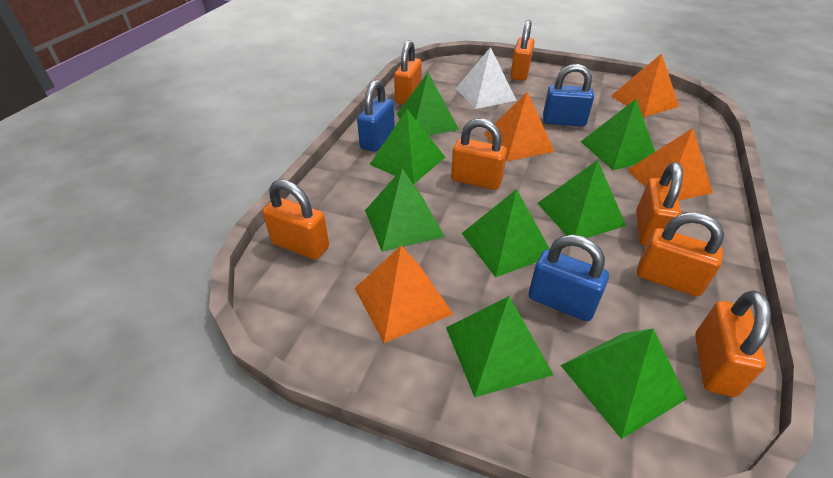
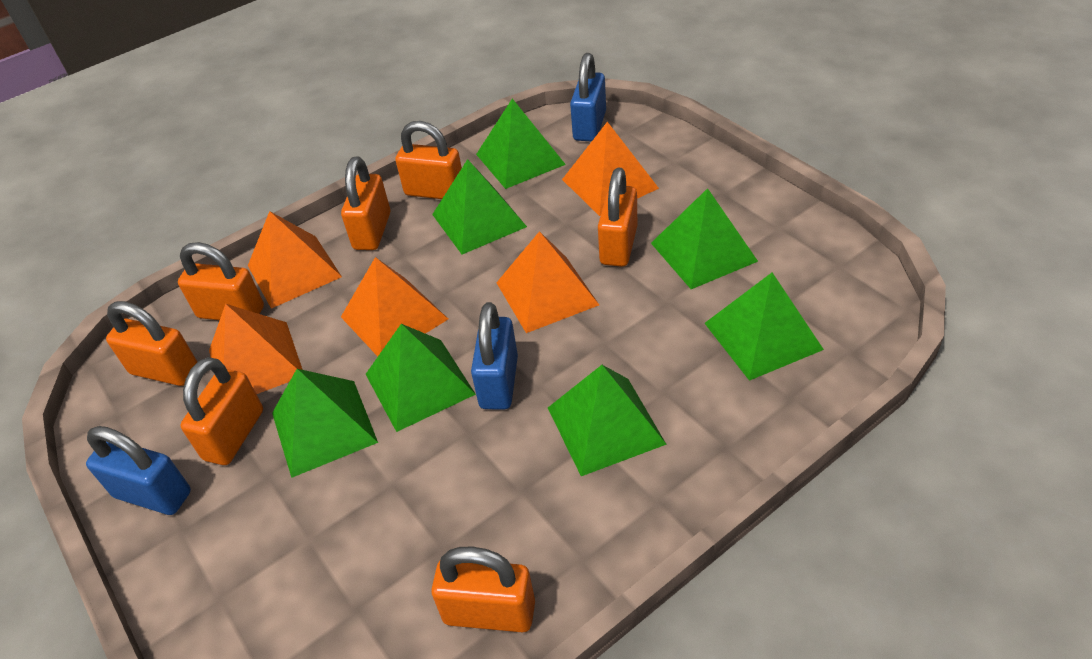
green pyramid: 8 -> 7
orange pyramid: 4 -> 5
white pyramid: 1 -> 0

